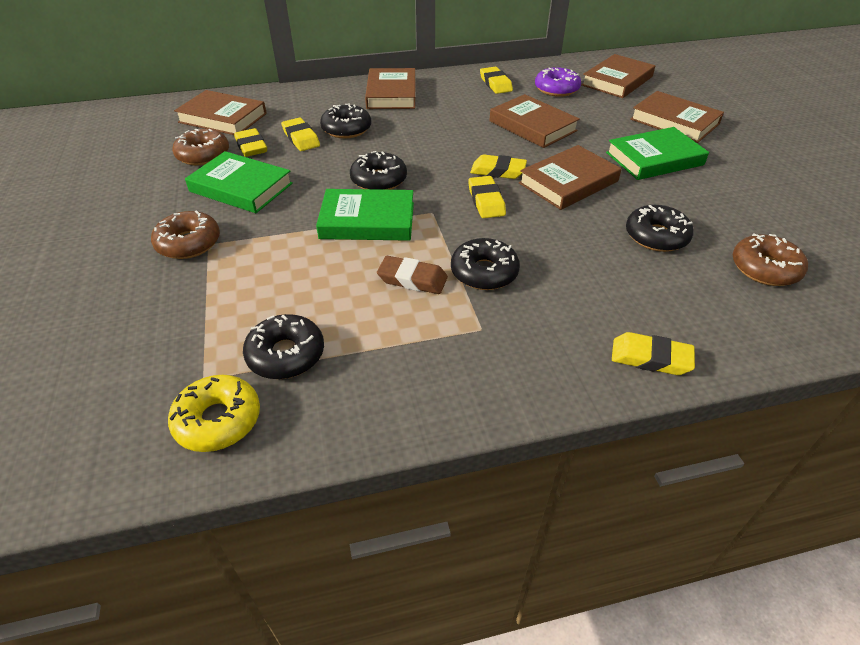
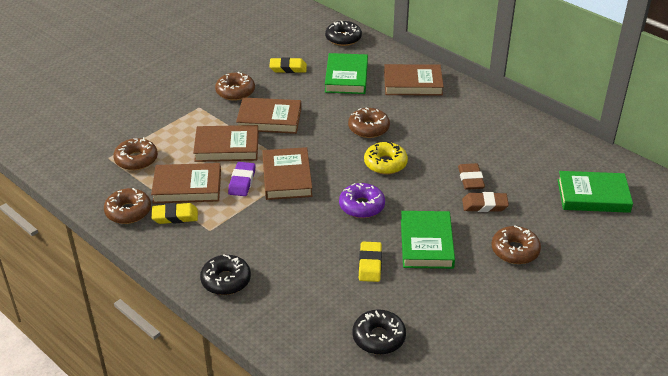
black donut: 5 -> 3
brown book: 6 -> 5
brown donut: 3 -> 5
brown eraser: 1 -> 2
purple eraser: 0 -> 1
yellow eraser: 6 -> 3

